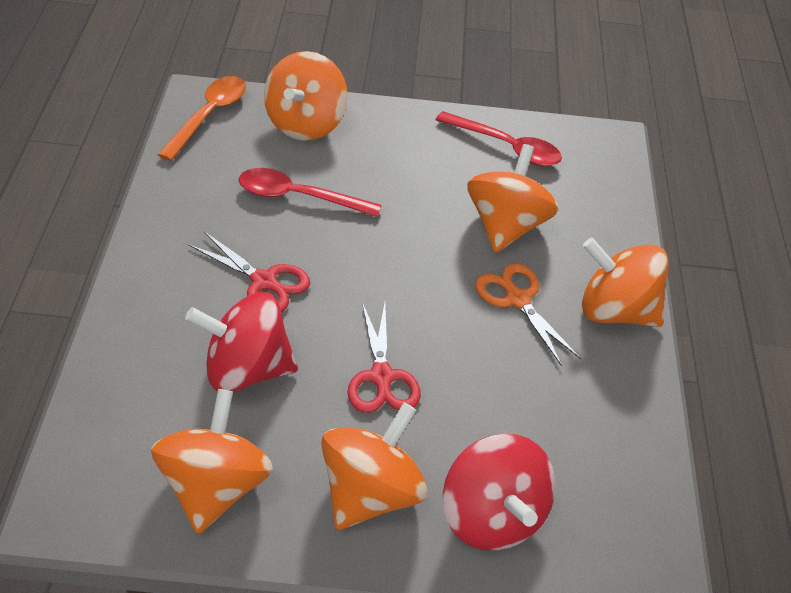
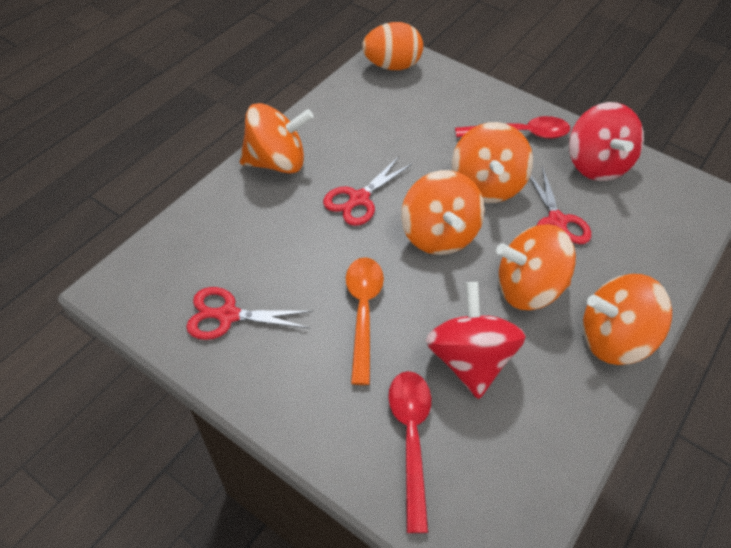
orange egg: 0 -> 1
orange scissors: 1 -> 0
red scissors: 2 -> 3

